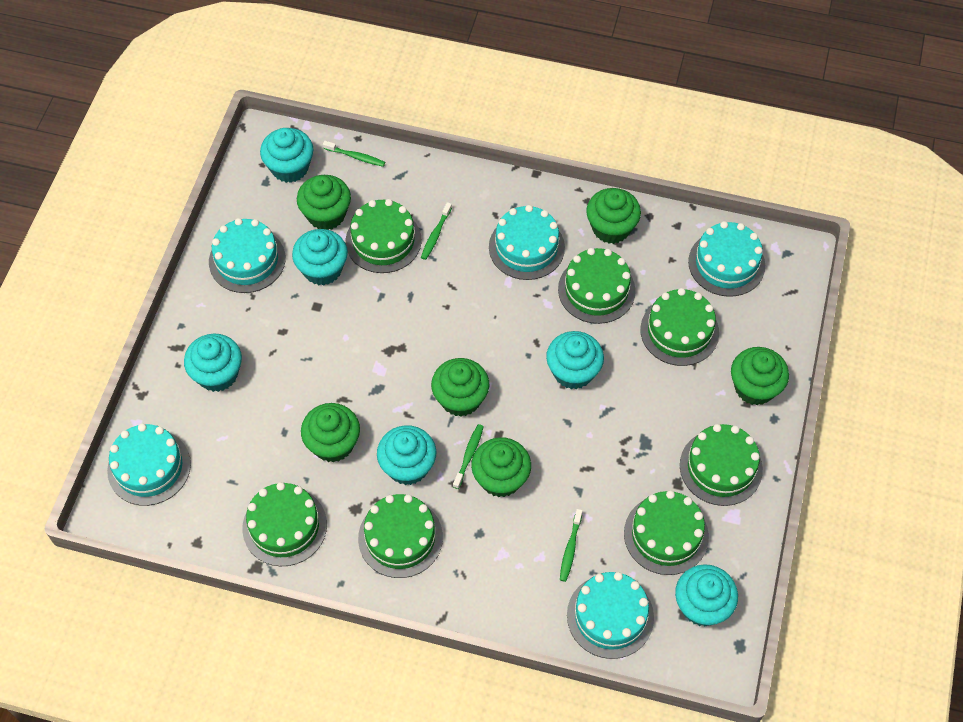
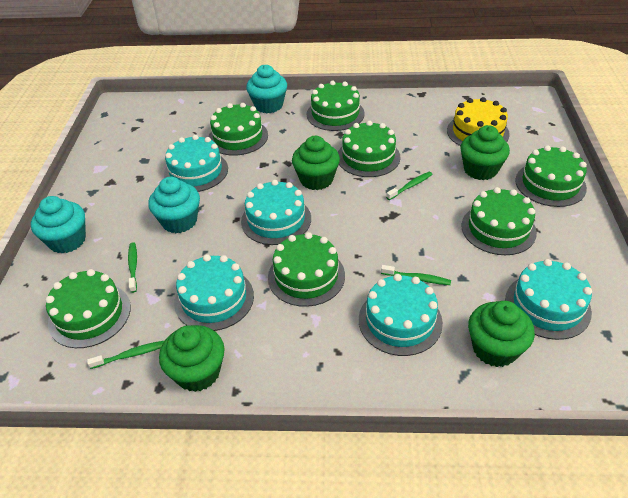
green cupcake: 6 -> 4
turquoise cupcake: 6 -> 3
yellow cake: 0 -> 1

